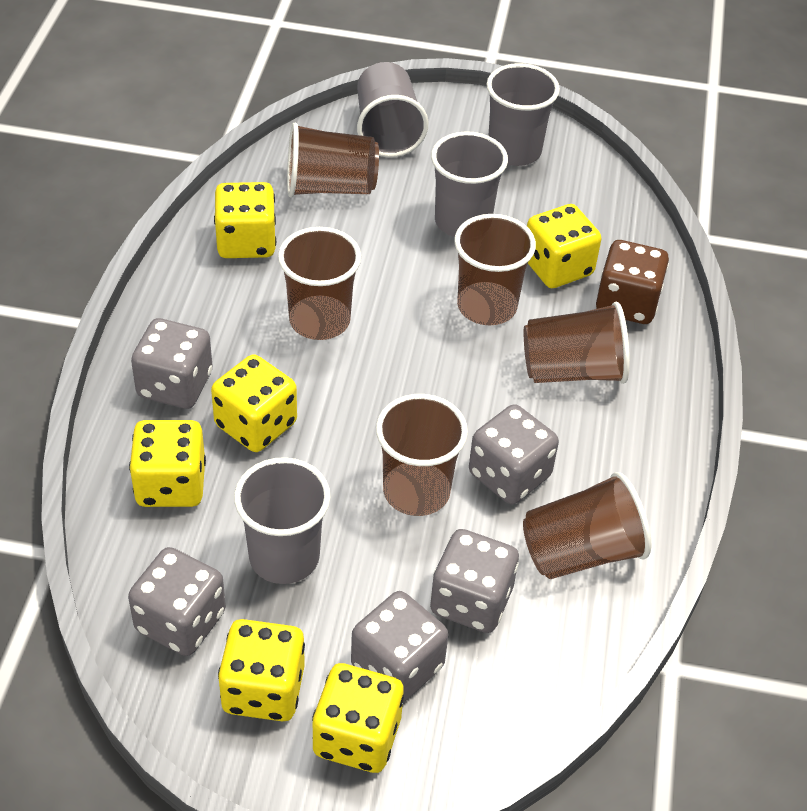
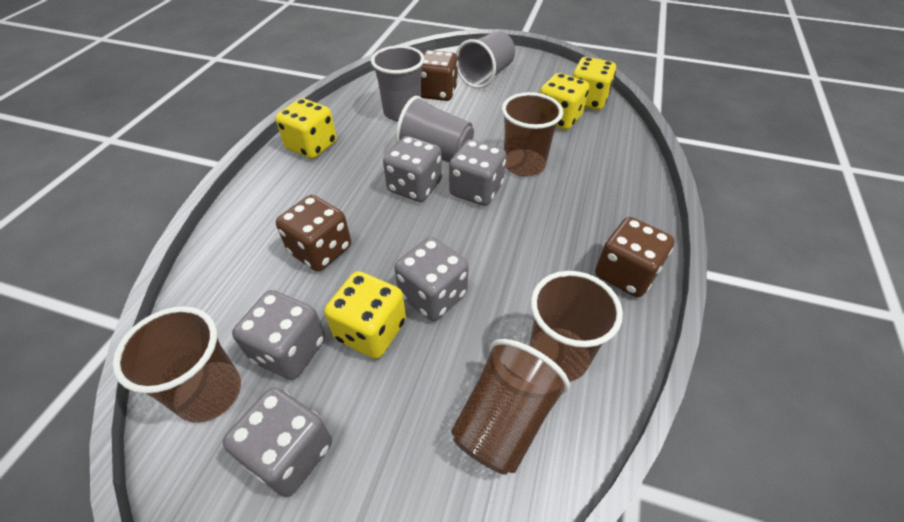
brown cup: 6 -> 4
brown dice: 1 -> 3
grey cup: 4 -> 3
yellow dice: 6 -> 4

